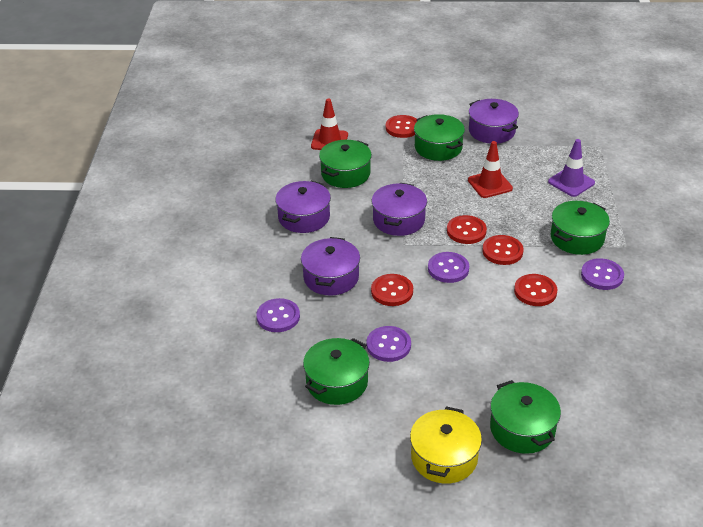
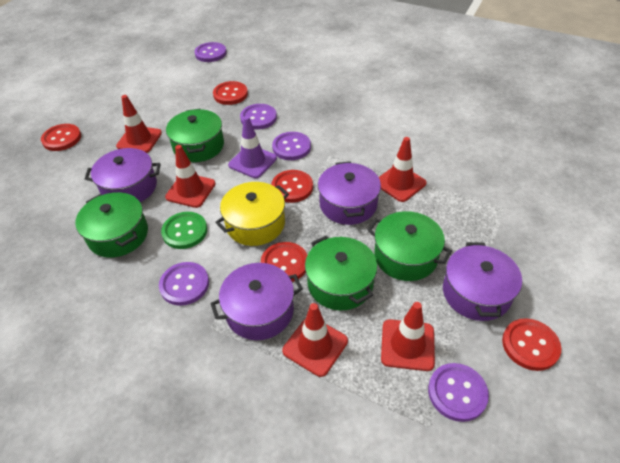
green button: 0 -> 1
green pot: 5 -> 4
purple button: 4 -> 5
red traffic cone: 2 -> 5

